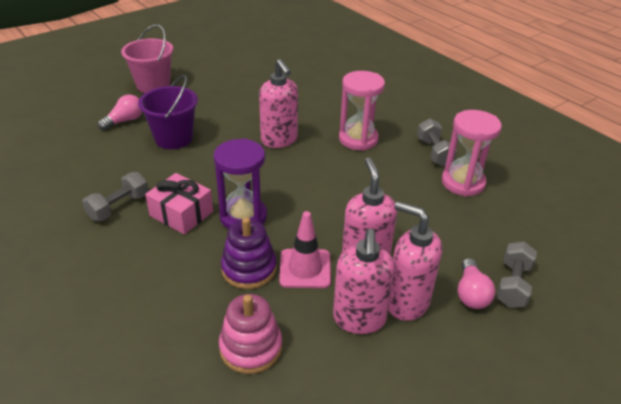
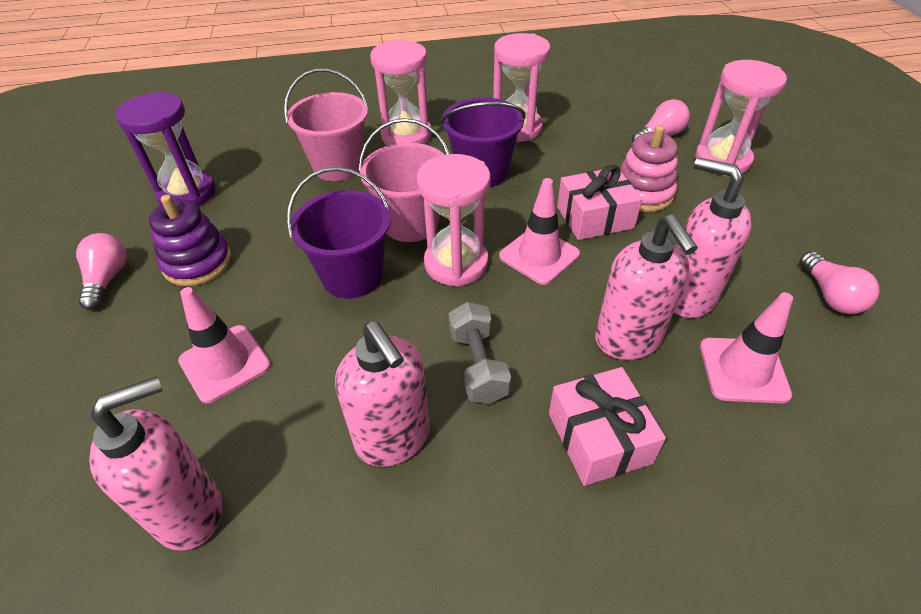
grey dumbbell: 3 -> 1
pink bucket: 1 -> 2
pink gift: 1 -> 2
pink hourglass: 2 -> 4
pink light bulb: 2 -> 3
pink traffic cone: 1 -> 3
purple bucket: 1 -> 2

